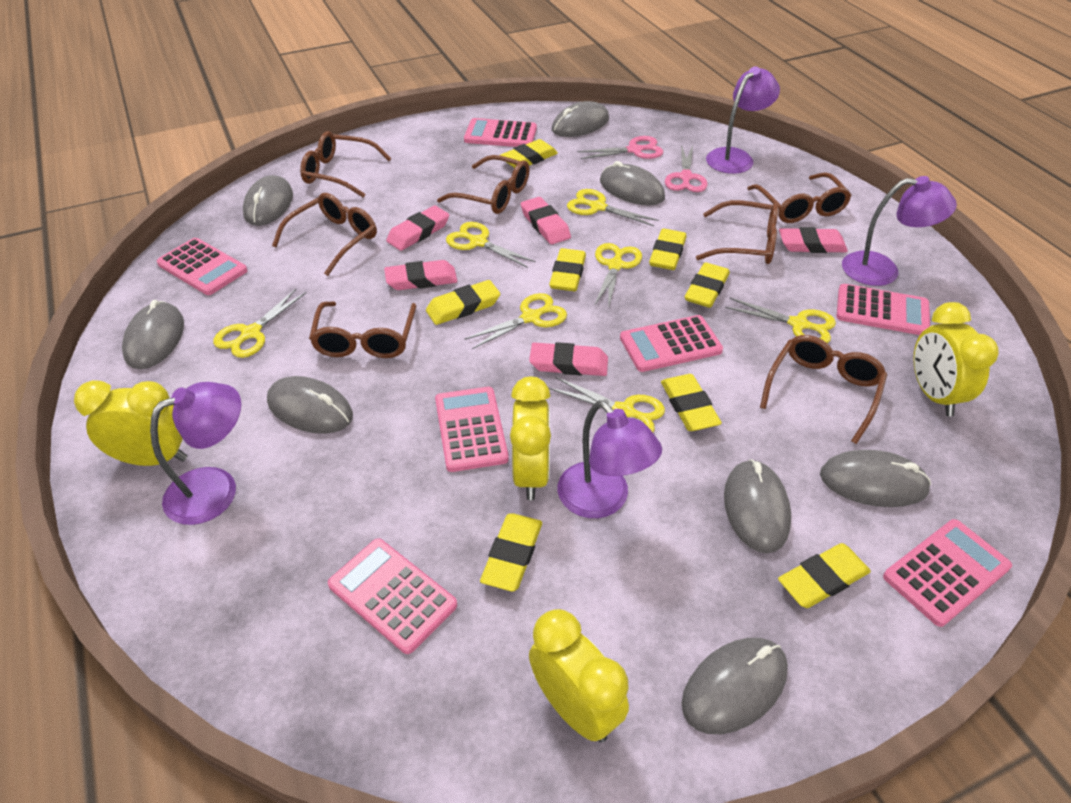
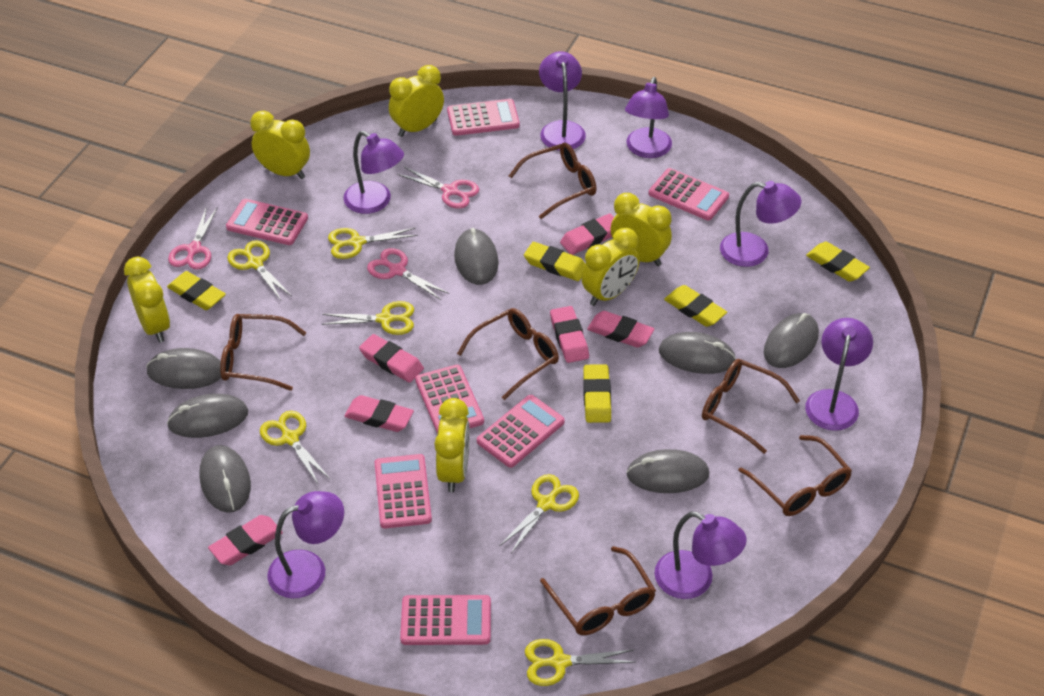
brown glasses: 7 -> 6
grey mouse: 8 -> 7
pink eraser: 5 -> 6
pink scissors: 2 -> 3
purple lamp: 4 -> 7
yellow clock: 4 -> 6
yellow eraser: 8 -> 5
yellow scissors: 7 -> 6

